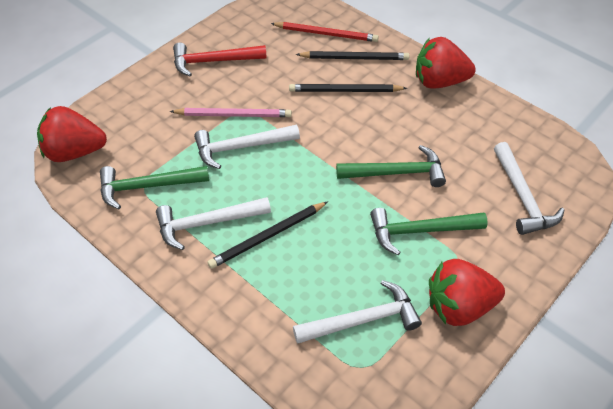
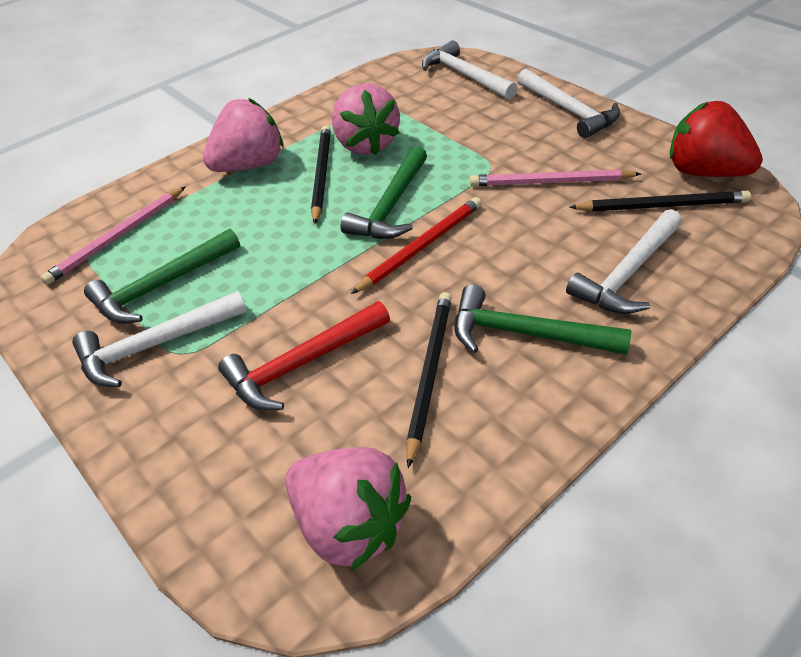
pink pencil: 1 -> 2
pink strawberry: 0 -> 3
red strawberry: 3 -> 1

